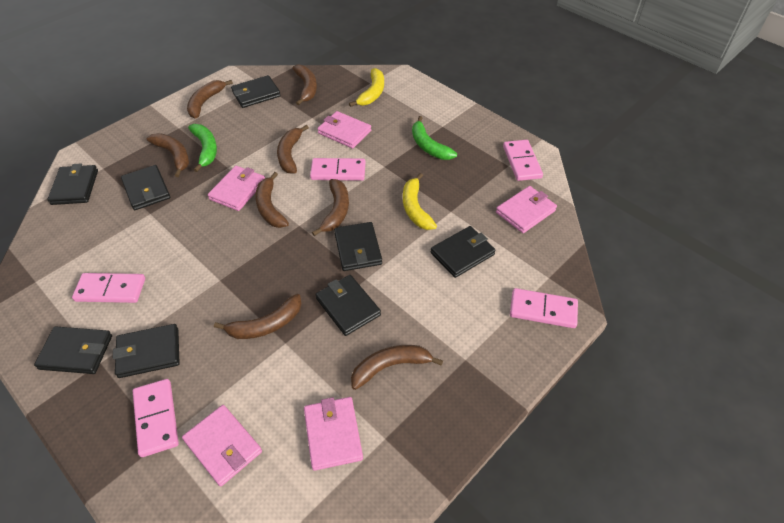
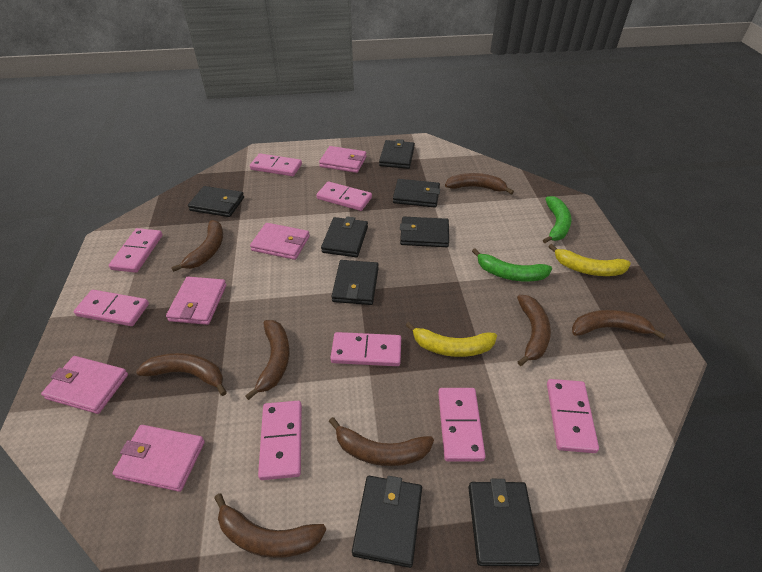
pink domino: 5 -> 8

